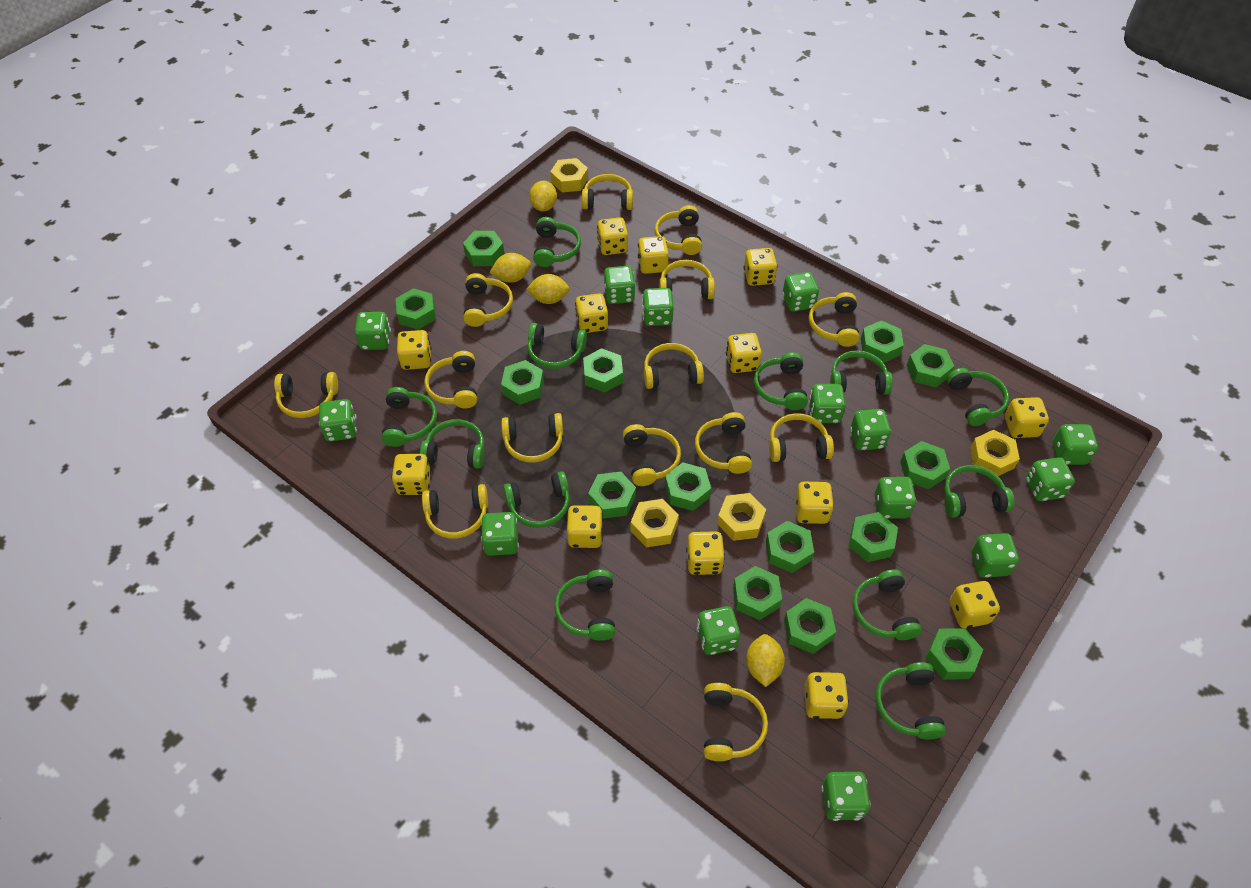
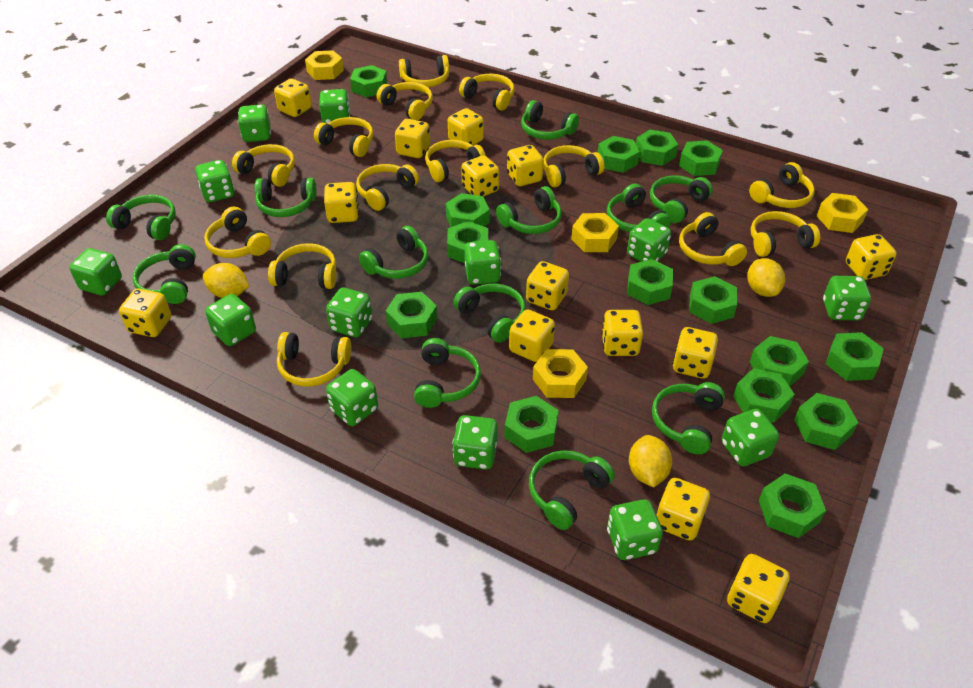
green dice: 14 -> 13
green nut: 14 -> 15
yellow dice: 13 -> 14
yellow lemon: 4 -> 3

